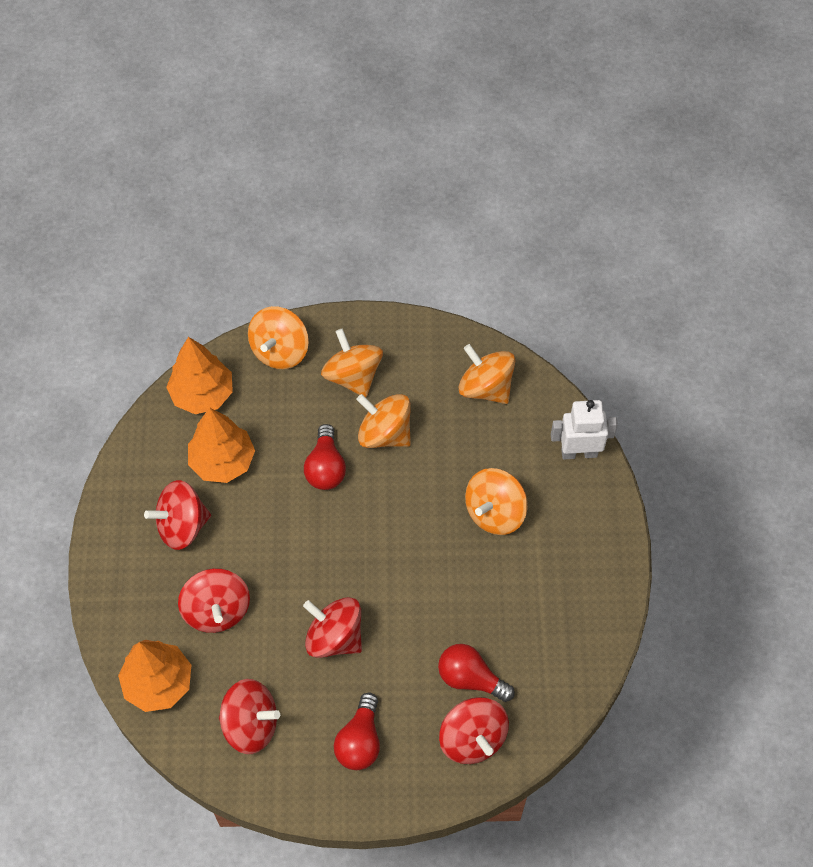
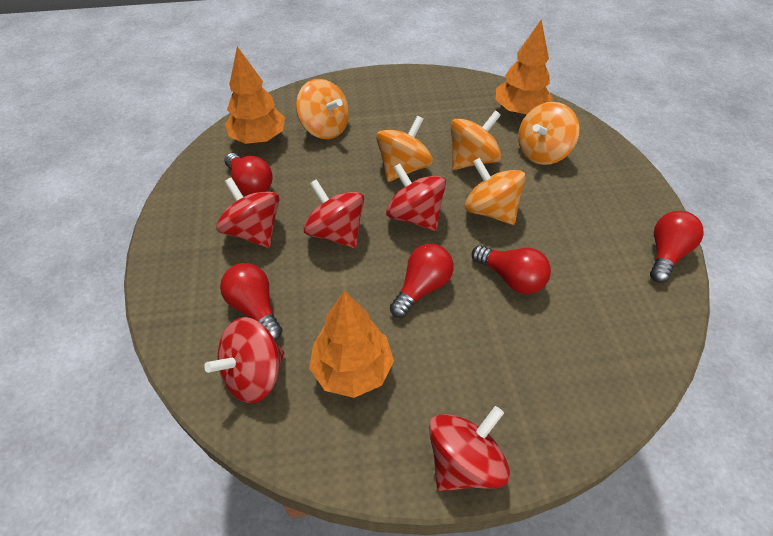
red light bulb: 3 -> 5
white robot: 1 -> 0

